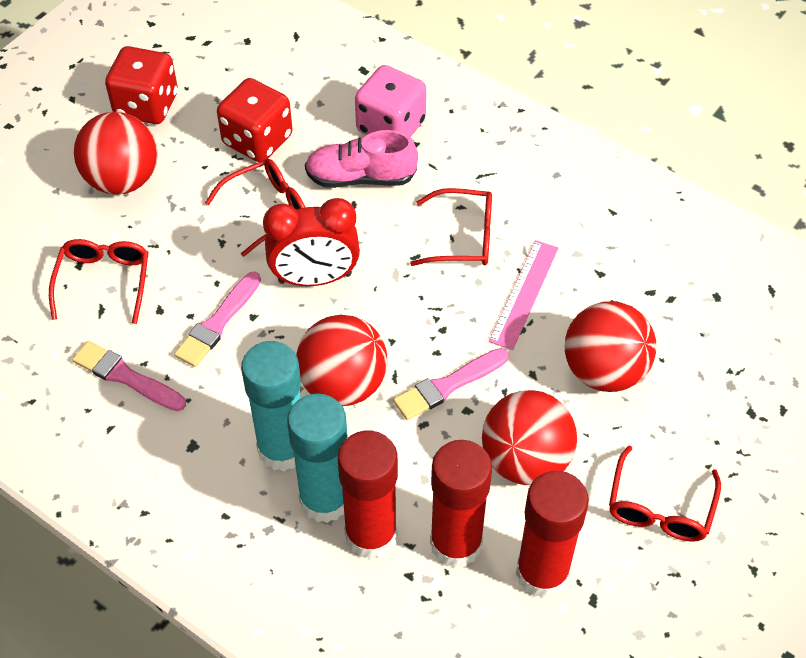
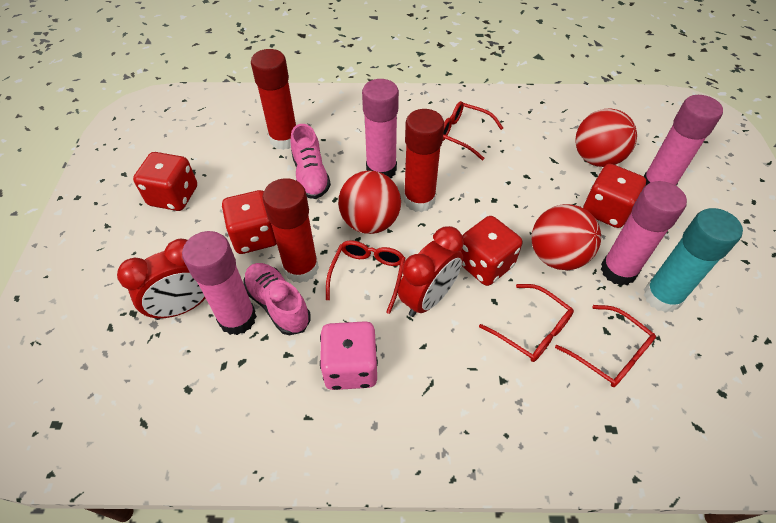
pink brush: 3 -> 0
pink glue stick: 0 -> 4
pink ruler: 1 -> 0
pink shoe: 1 -> 2
red ball: 4 -> 3
red clock: 1 -> 2
red dice: 2 -> 4
turquoise glue stick: 2 -> 1

